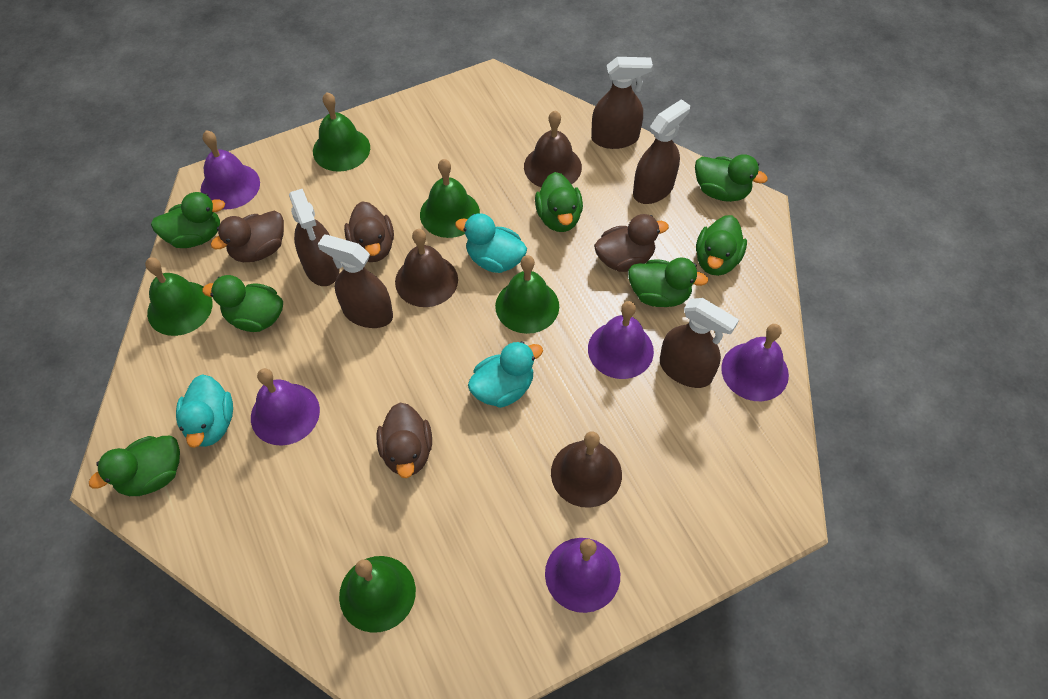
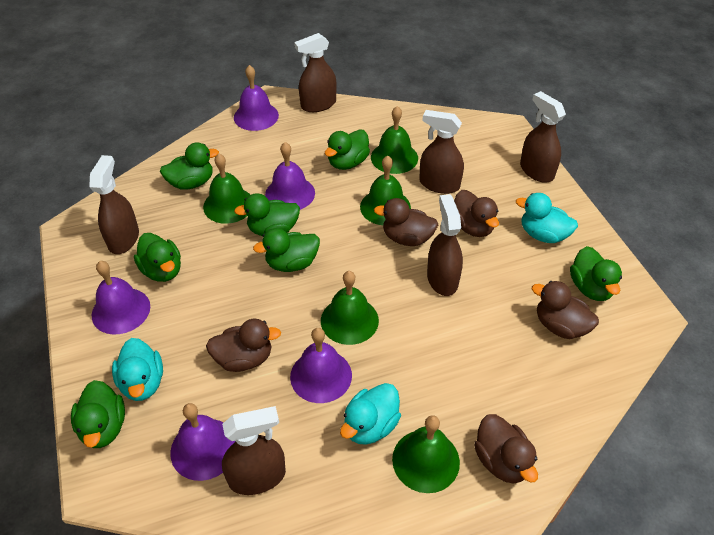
brown bell: 3 -> 0
brown duck: 4 -> 5
brown spray bottle: 5 -> 6

